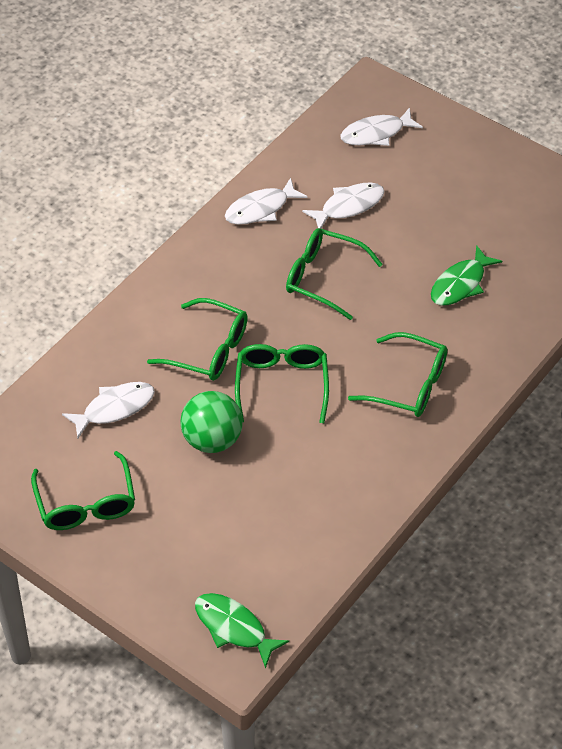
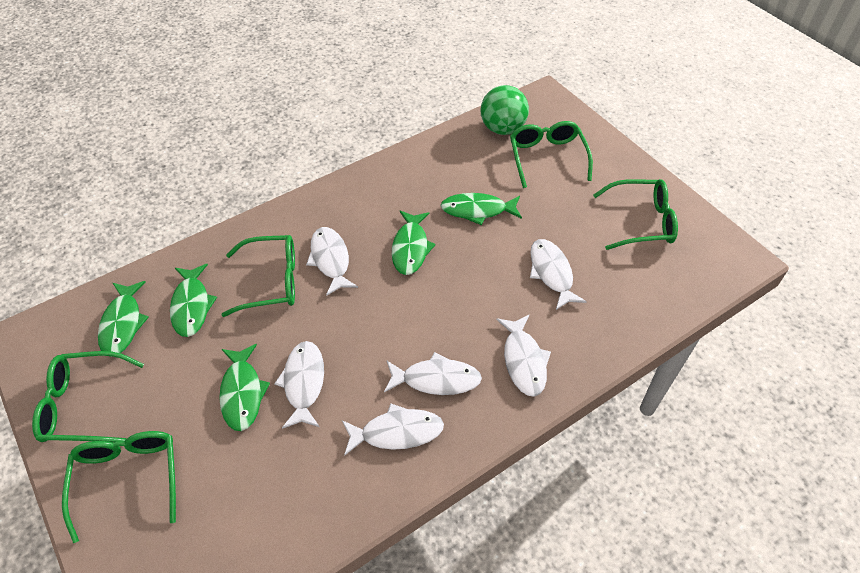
green fish: 2 -> 5
white fish: 4 -> 6

